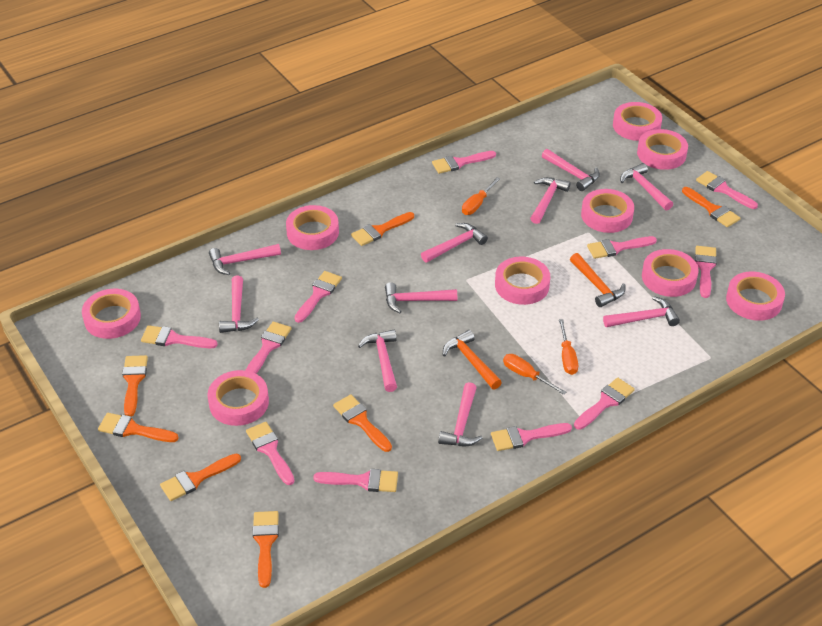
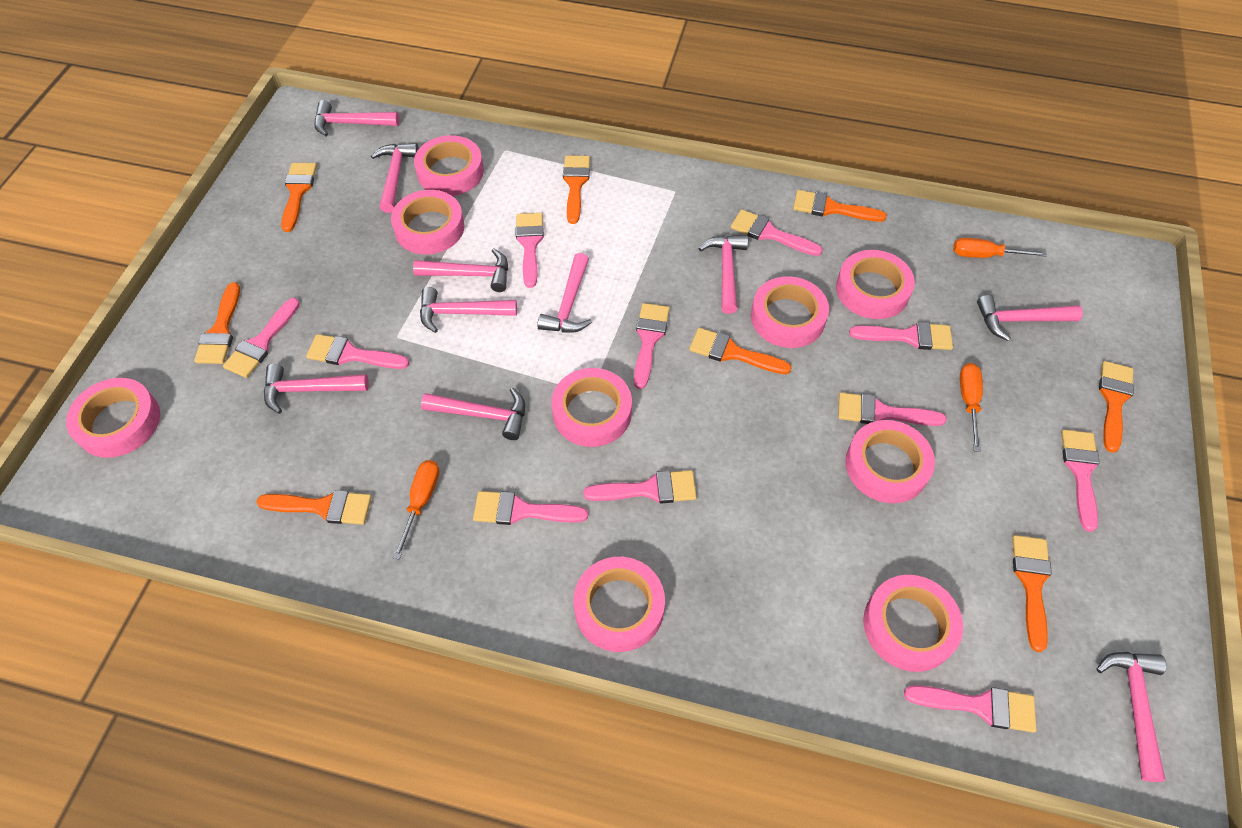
orange brush: 7 -> 8
orange hammer: 2 -> 0

